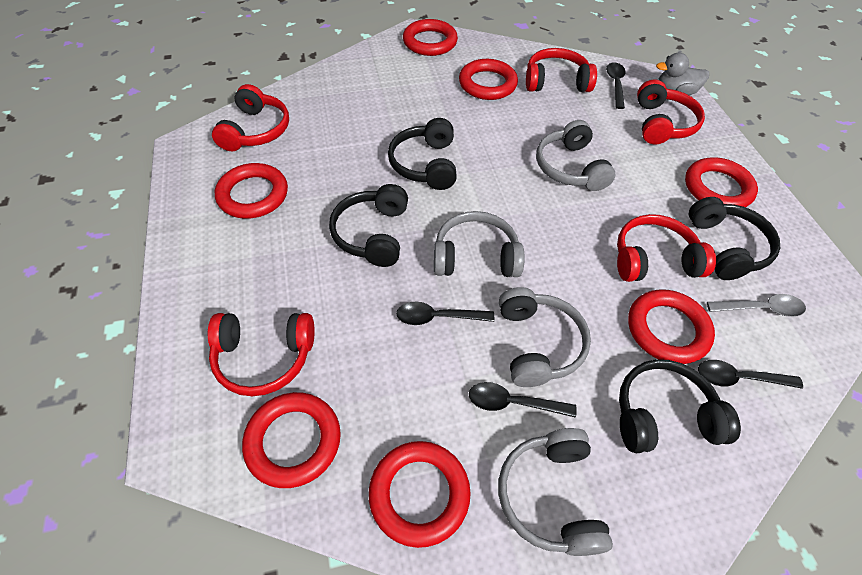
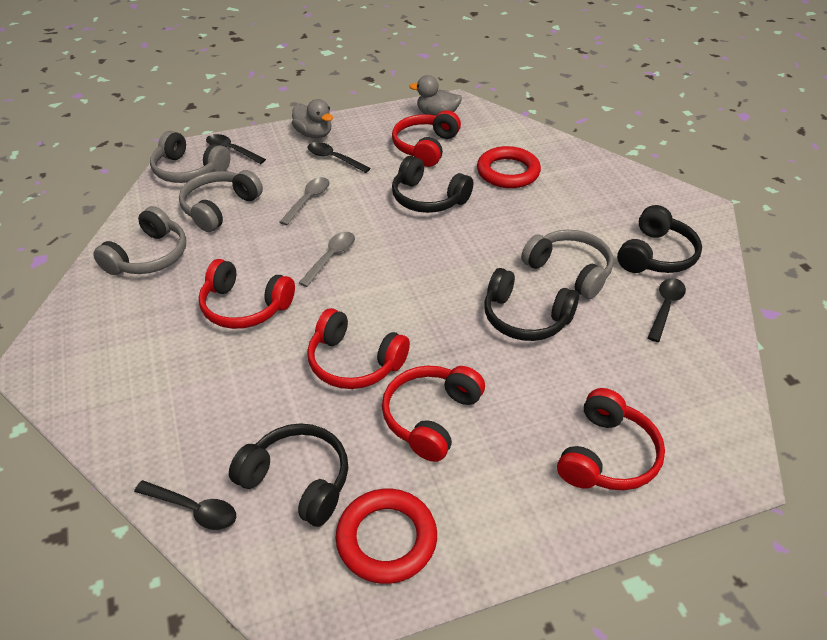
grey duck: 1 -> 2
grey spoon: 1 -> 2
red ring: 7 -> 2

